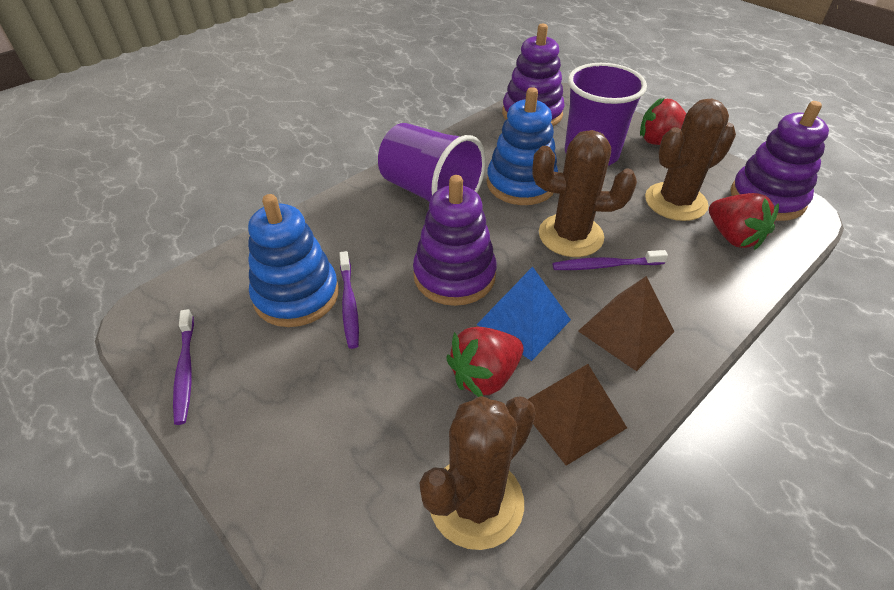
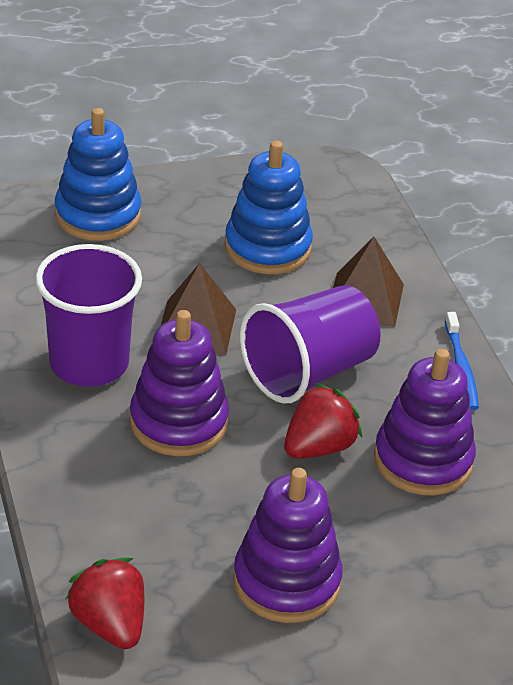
blue pyramid: 1 -> 0
blue toothbrush: 0 -> 1
brown cactus: 3 -> 0
purple toothbrush: 3 -> 0
red strawberry: 3 -> 2

